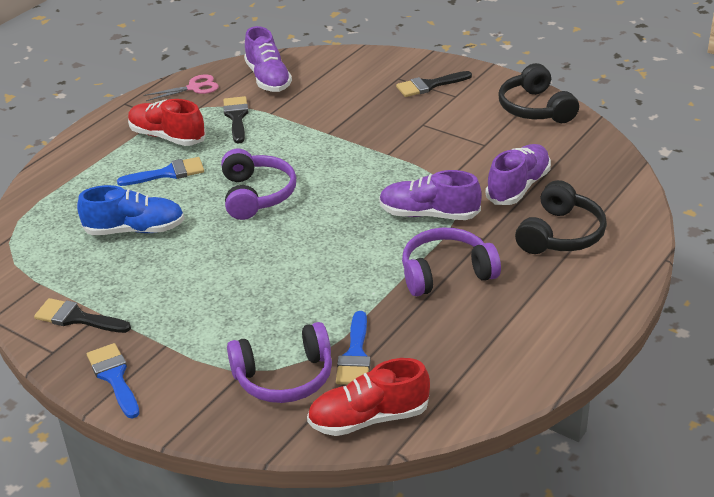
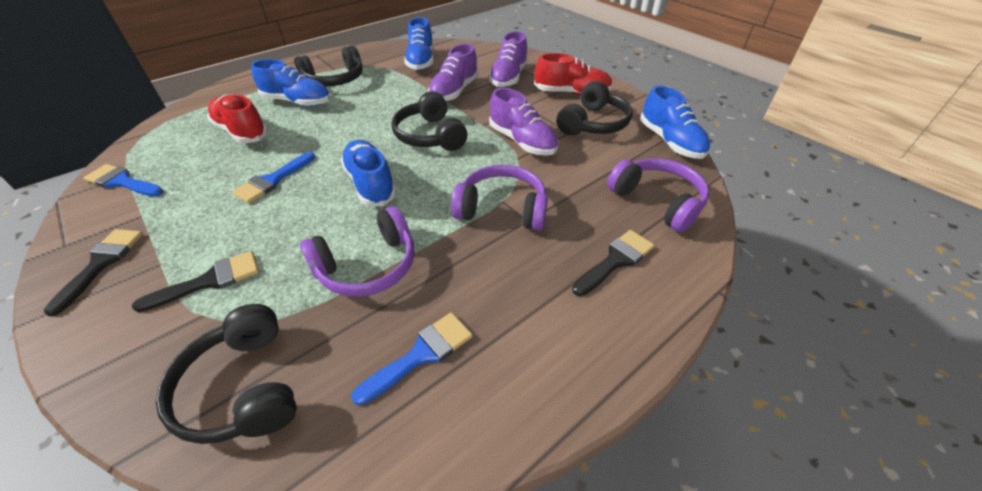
black headphones: 2 -> 4
blue shoe: 1 -> 4
pink scissors: 1 -> 0

